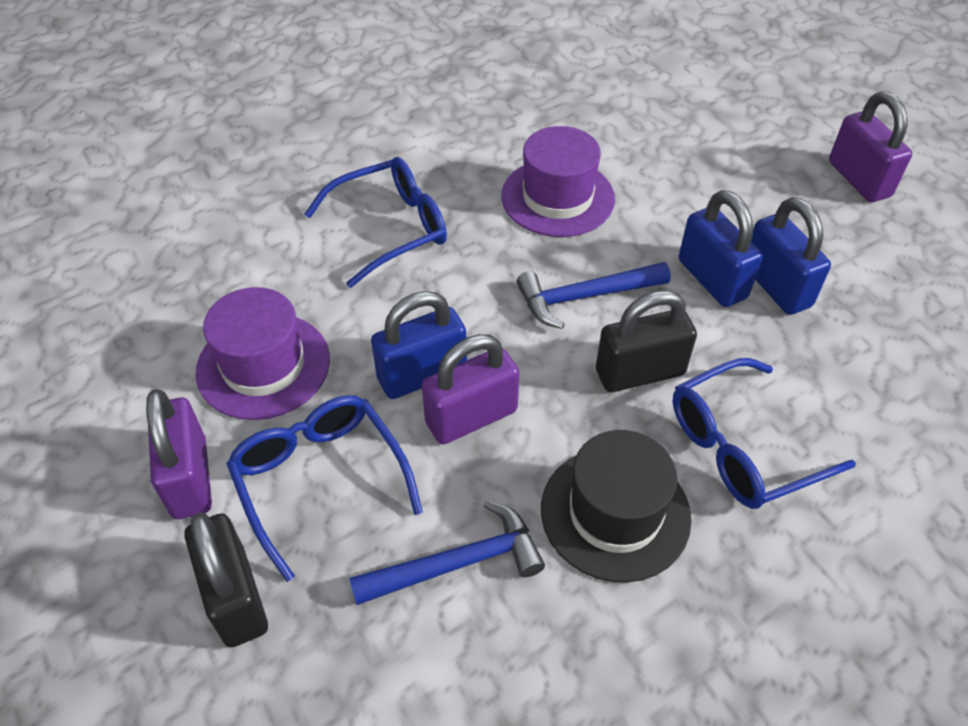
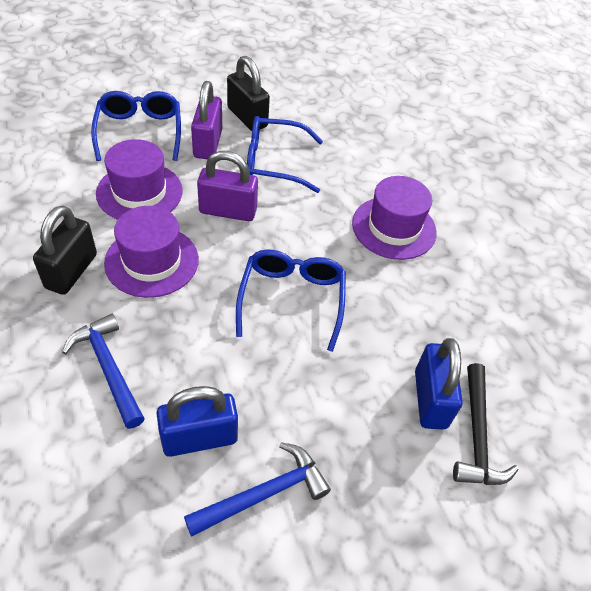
black hammer: 0 -> 1
black hat: 1 -> 0
blue padlock: 3 -> 2
purple hat: 2 -> 3
purple padlock: 3 -> 2

